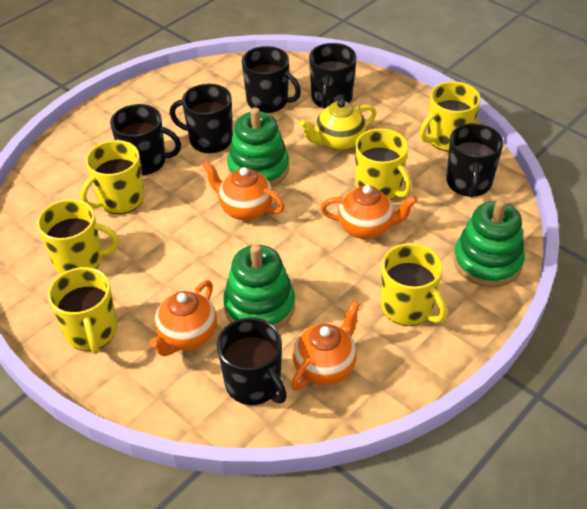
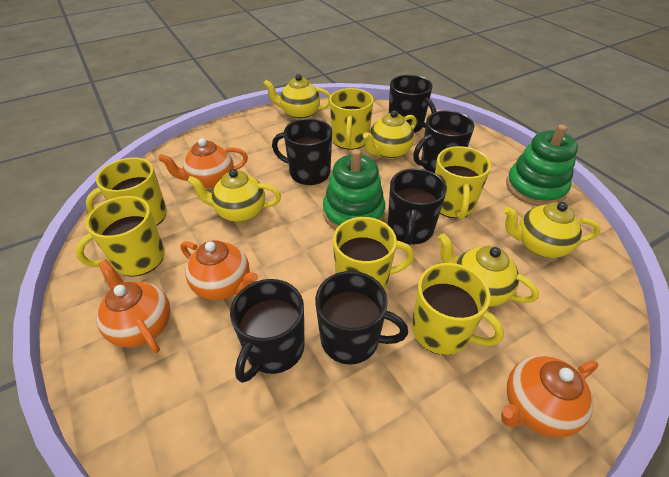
green stacking toy: 3 -> 2
yellow teapot: 1 -> 5

